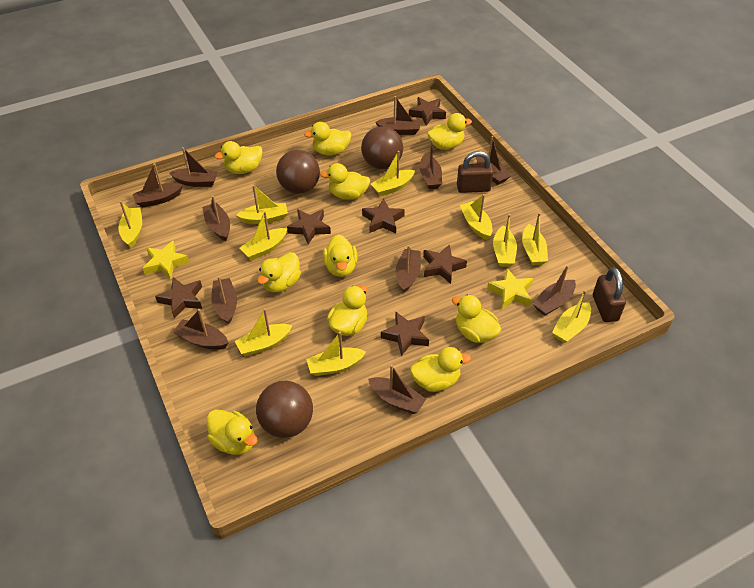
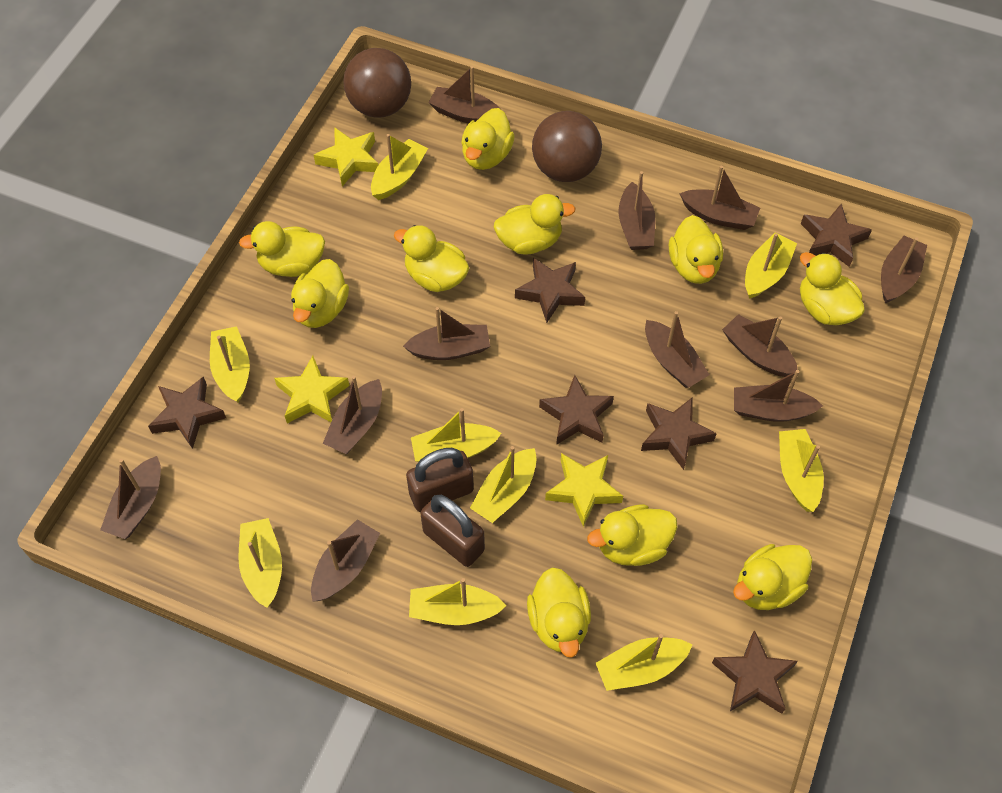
brown ball: 3 -> 2
yellow boat: 10 -> 9
yellow star: 2 -> 3

